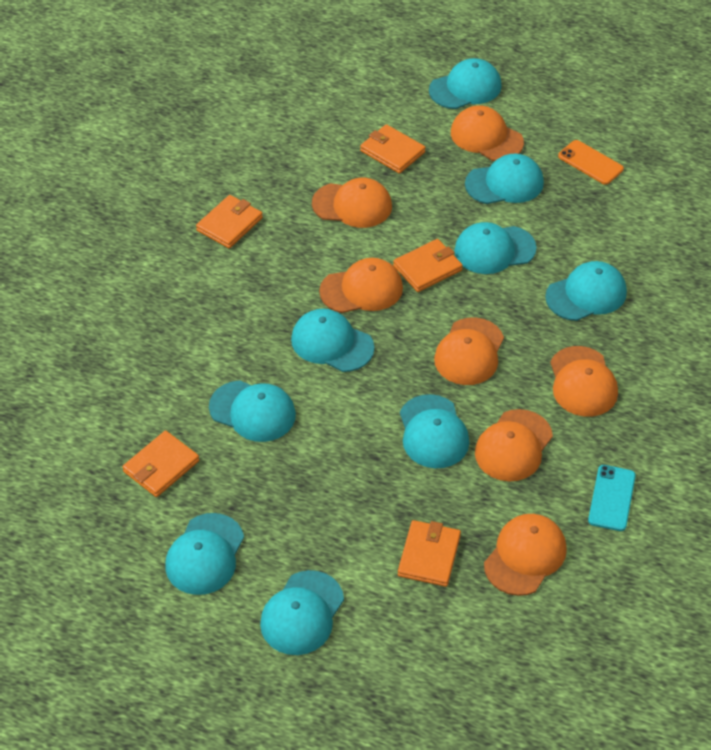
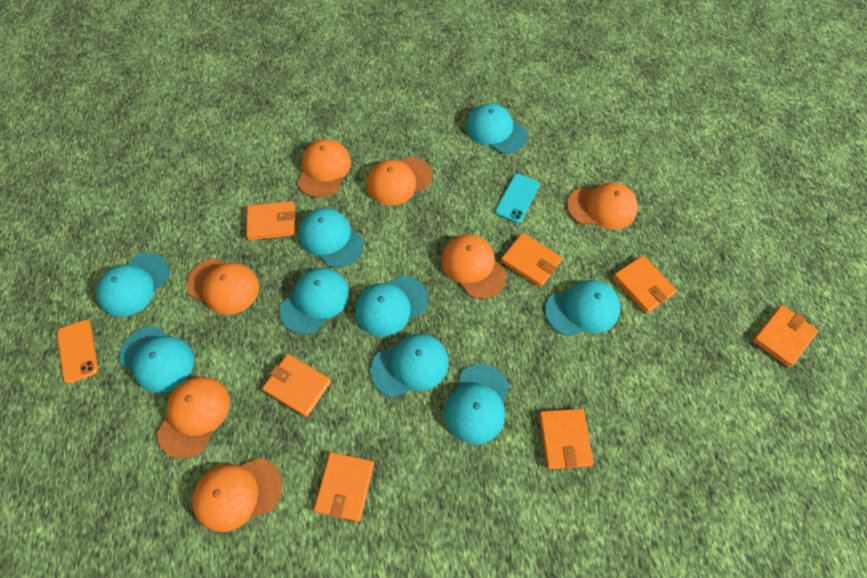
orange wallet: 5 -> 7

